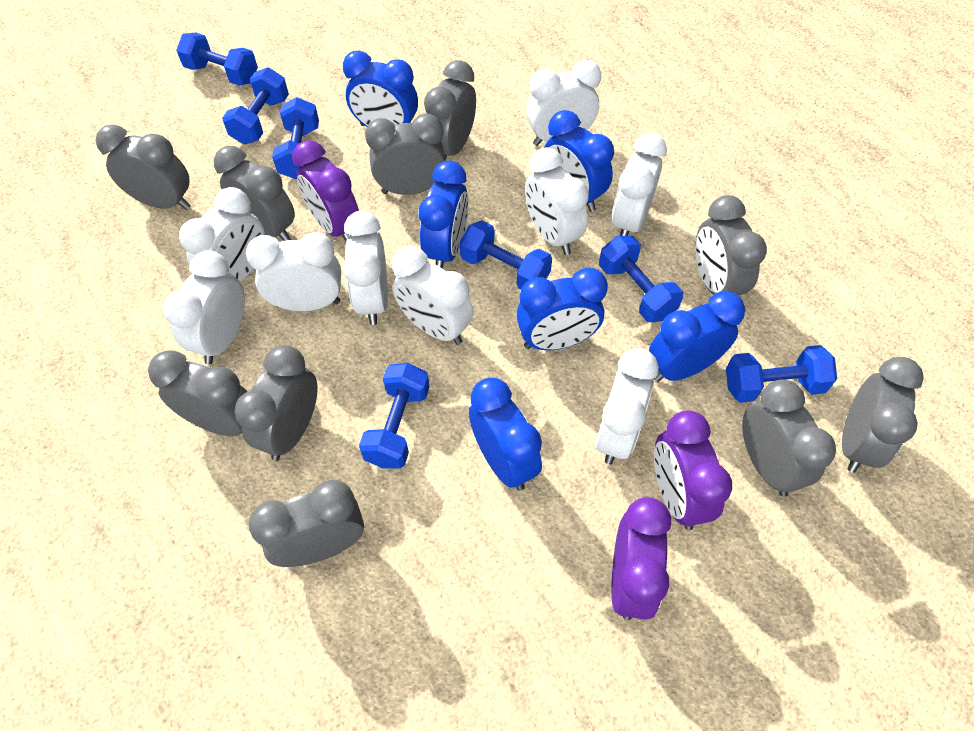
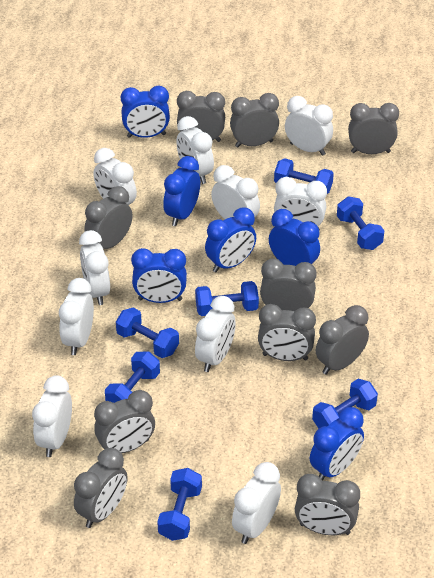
purple clock: 3 -> 0
white clock: 9 -> 10

